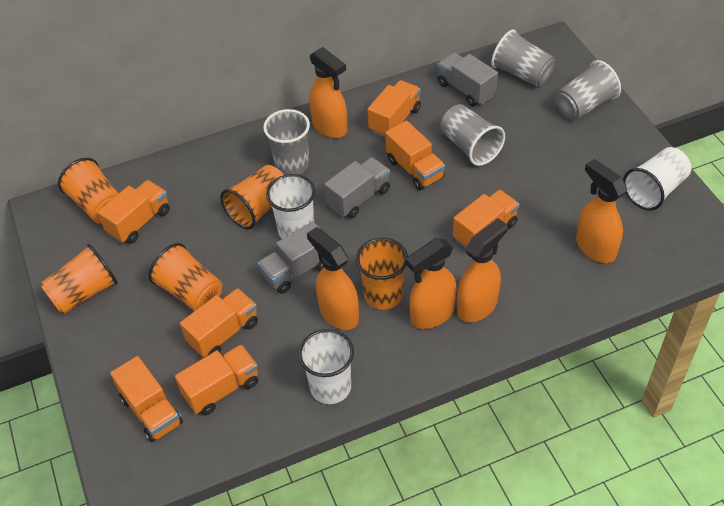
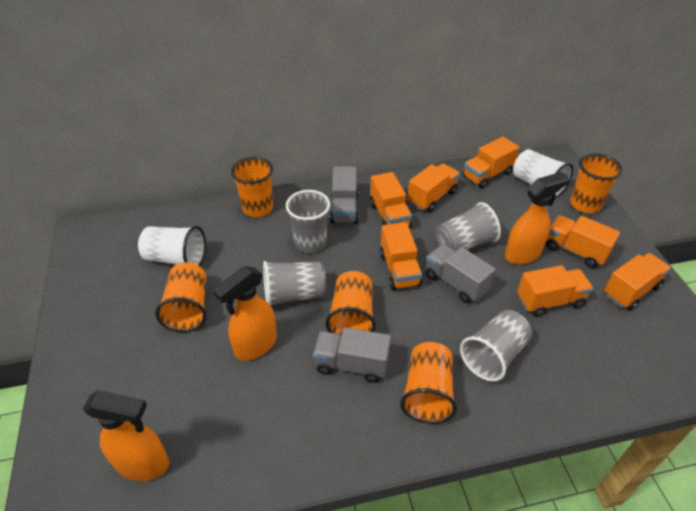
orange spray bottle: 5 -> 3
white cup: 3 -> 2

